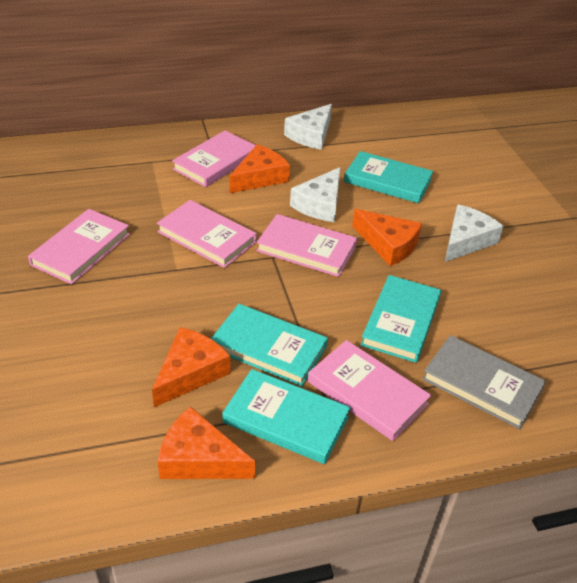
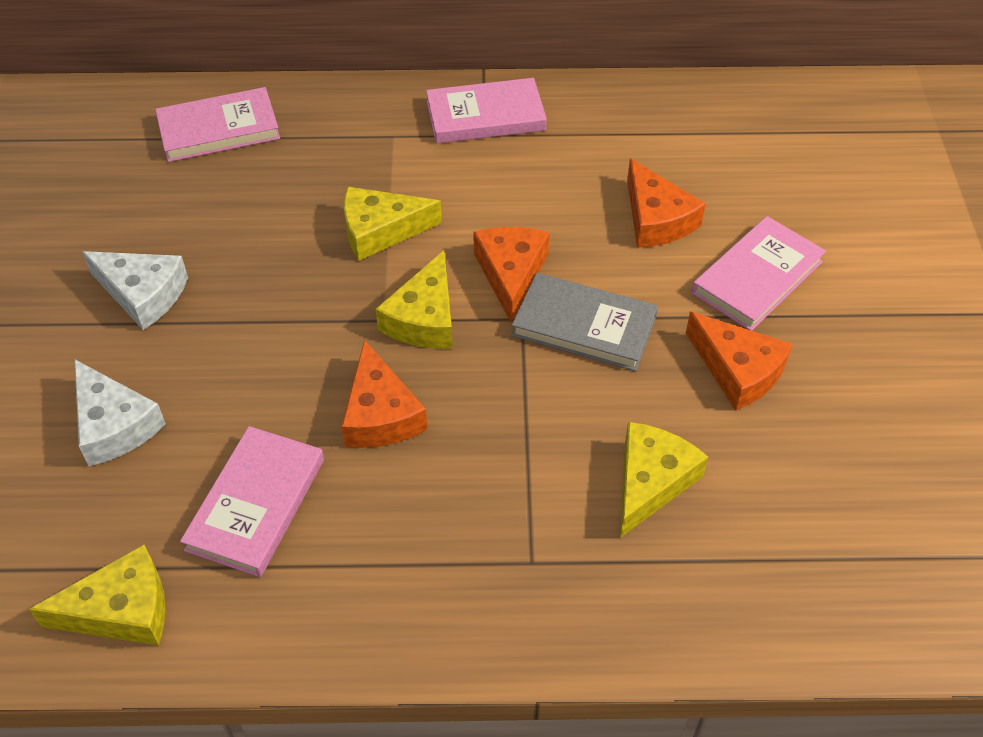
pink book: 5 -> 4
turquoise book: 4 -> 0
white cheese: 3 -> 2
yellow cheese: 0 -> 4

